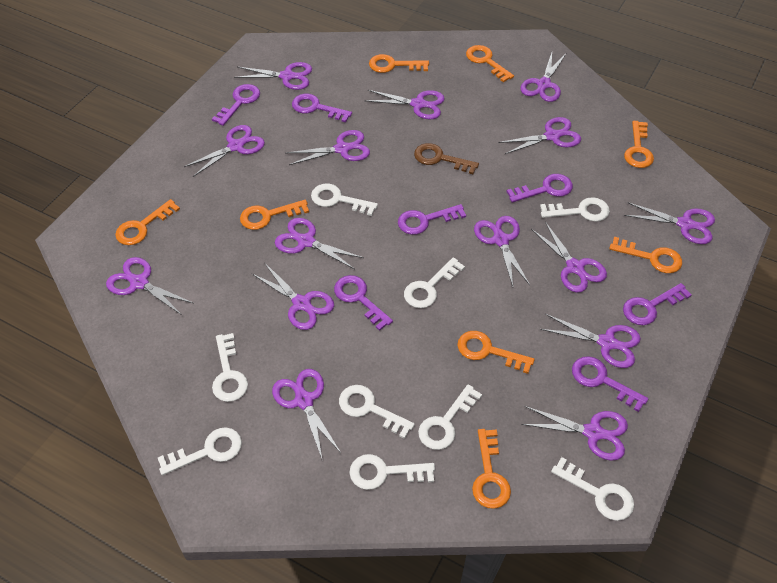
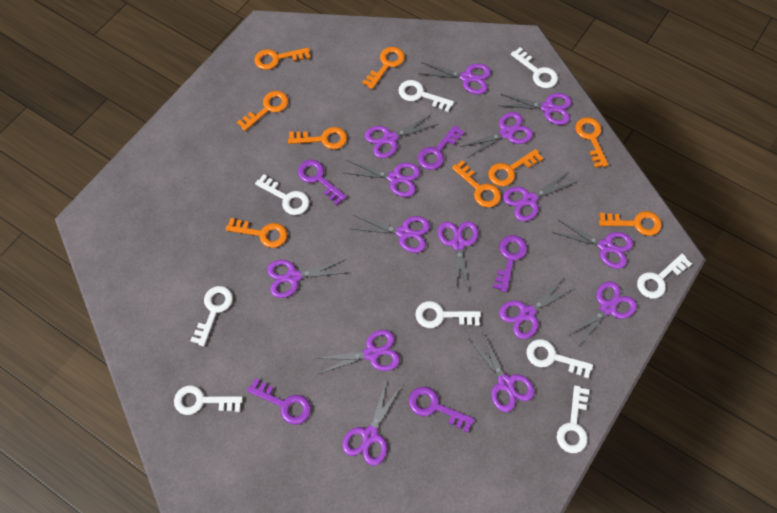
brown key: 1 -> 0
orange key: 8 -> 9
purple key: 7 -> 5

